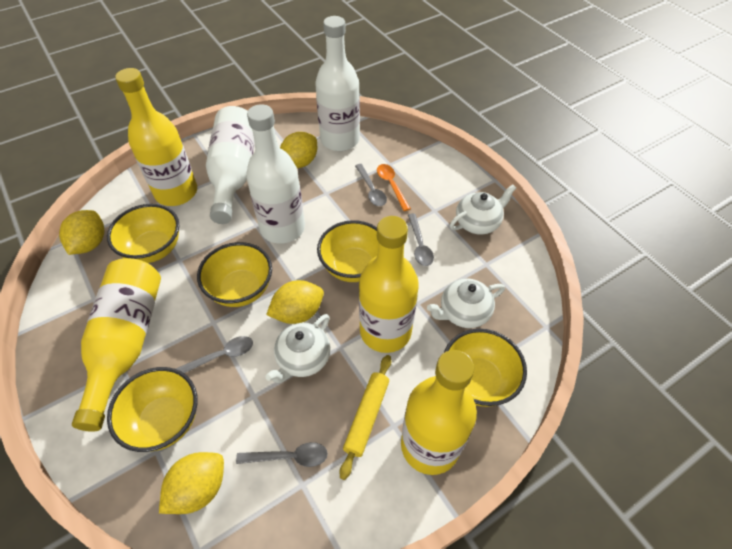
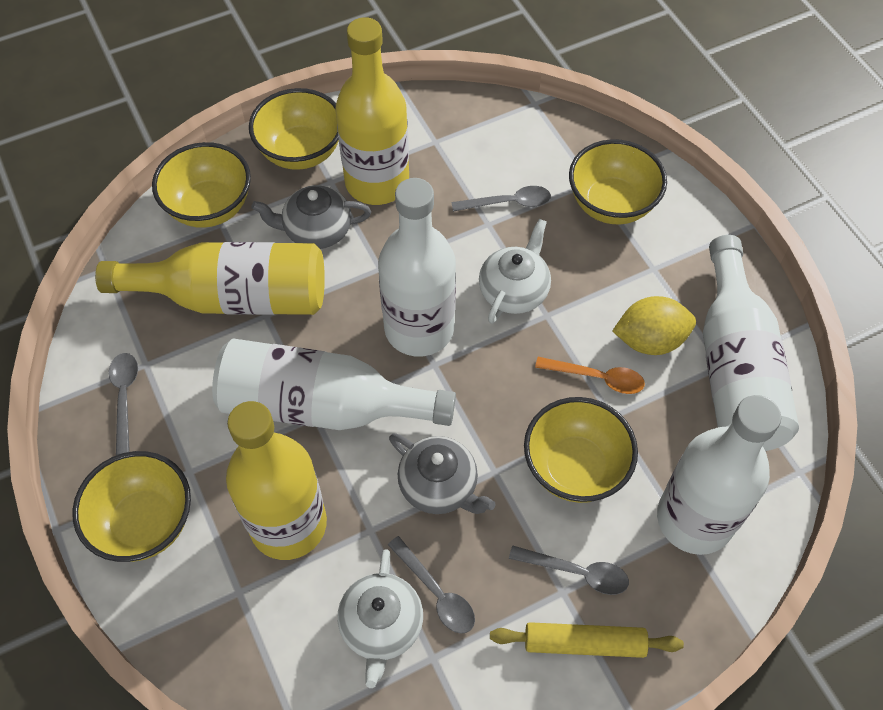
grey teapot: 0 -> 2
white bottle: 3 -> 4
white teapot: 3 -> 2
yellow bottle: 4 -> 3
yellow lemon: 4 -> 1

